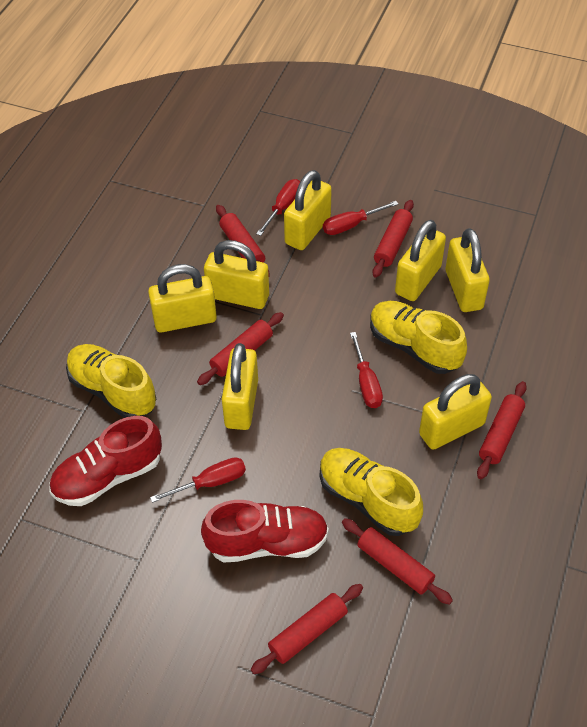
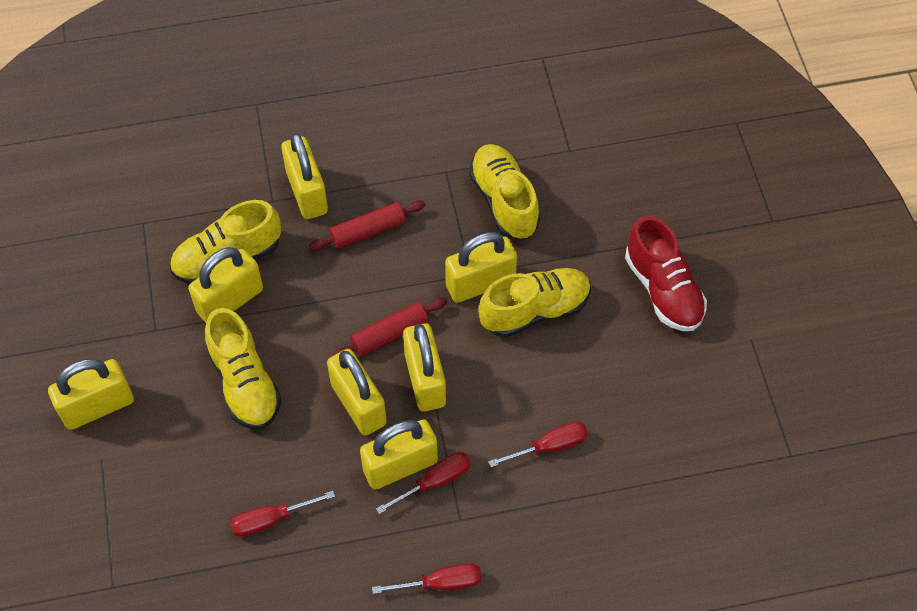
red rolling pin: 6 -> 2
red shoe: 2 -> 1
yellow shoe: 3 -> 4

